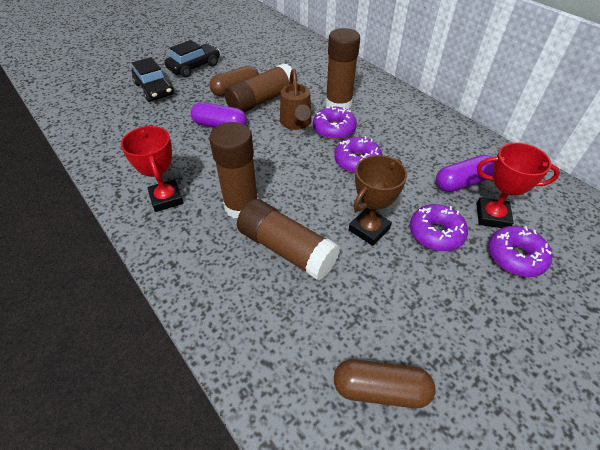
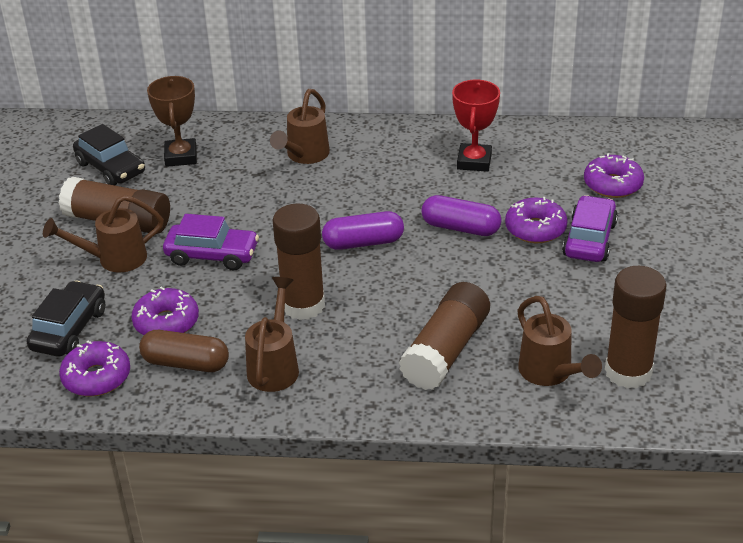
brown capsule: 2 -> 1
brown watering can: 1 -> 4
purple car: 0 -> 2
red trophy: 2 -> 1

